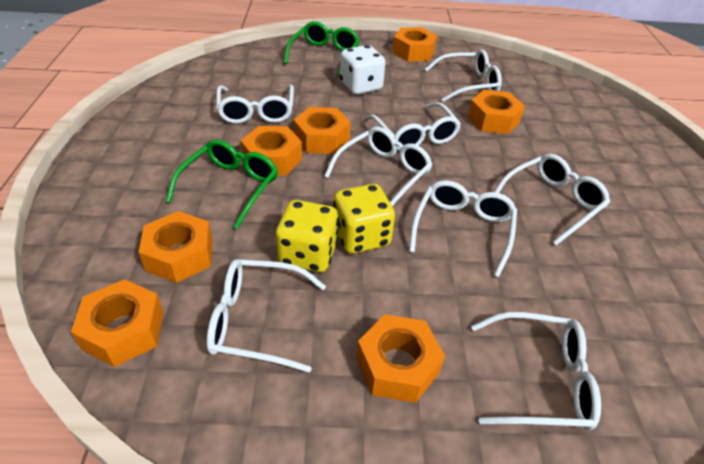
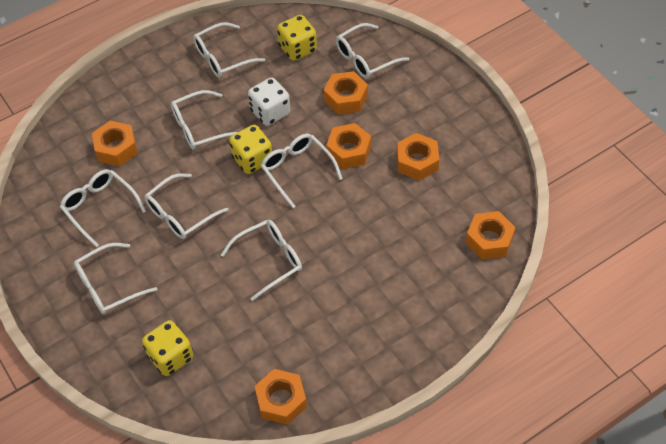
green glasses: 2 -> 0
orange nut: 7 -> 6
yellow dice: 2 -> 3

